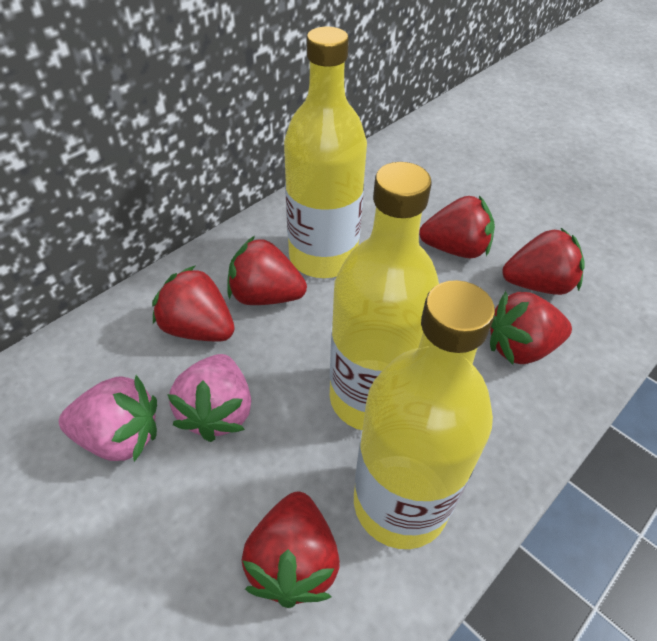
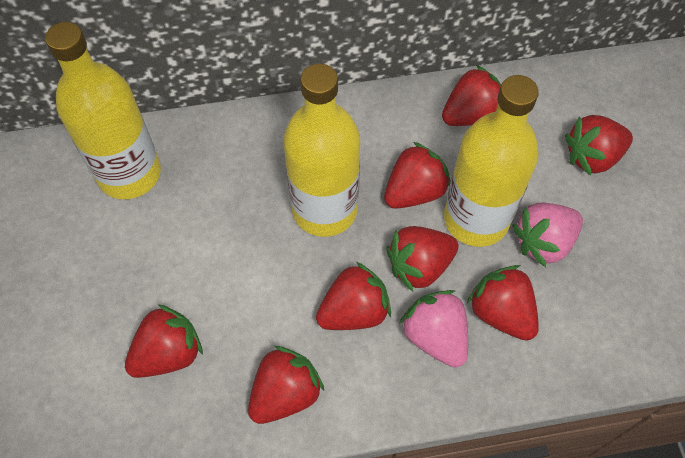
red strawberry: 6 -> 8

